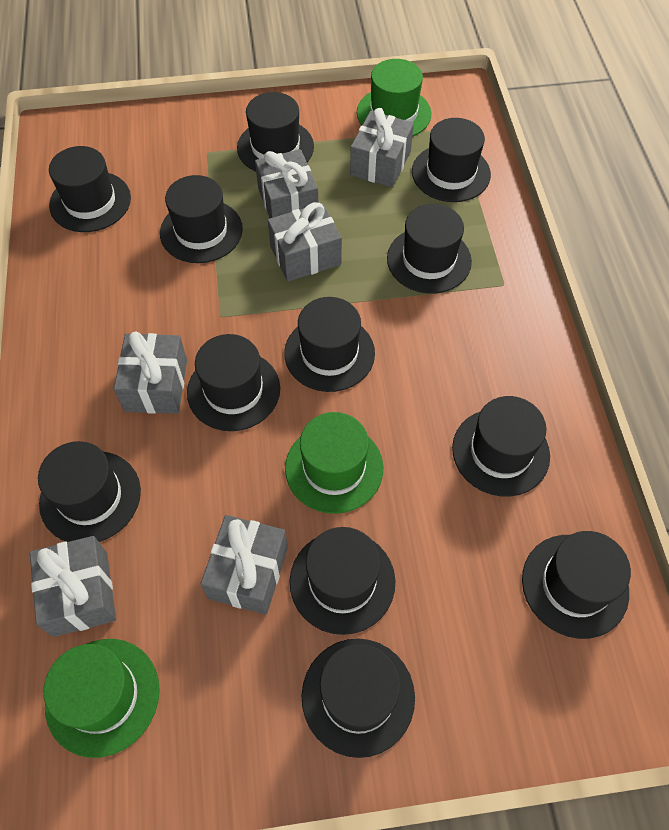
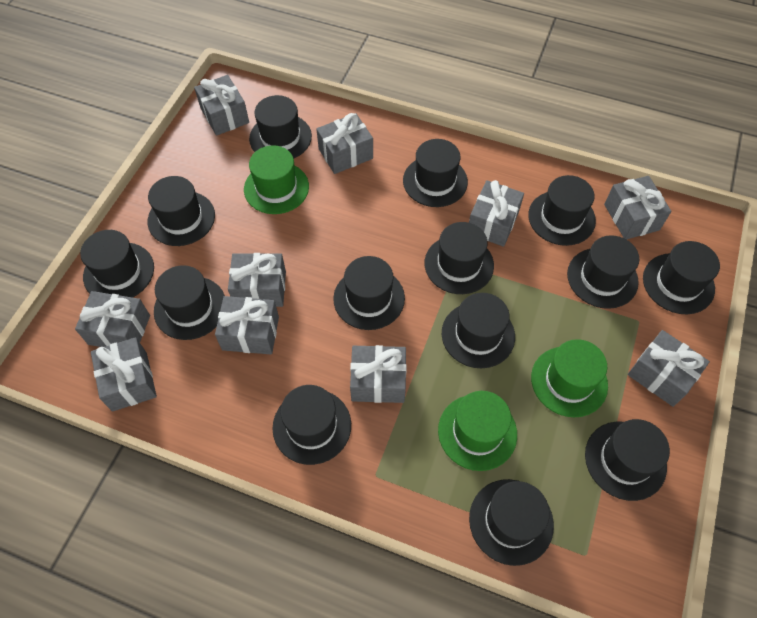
black hat: 12 -> 14
grey gift: 6 -> 10

